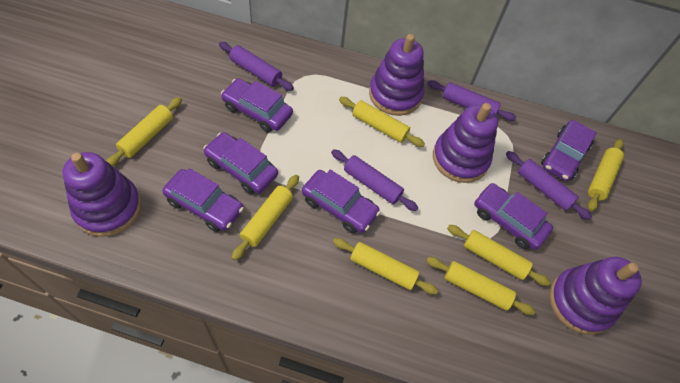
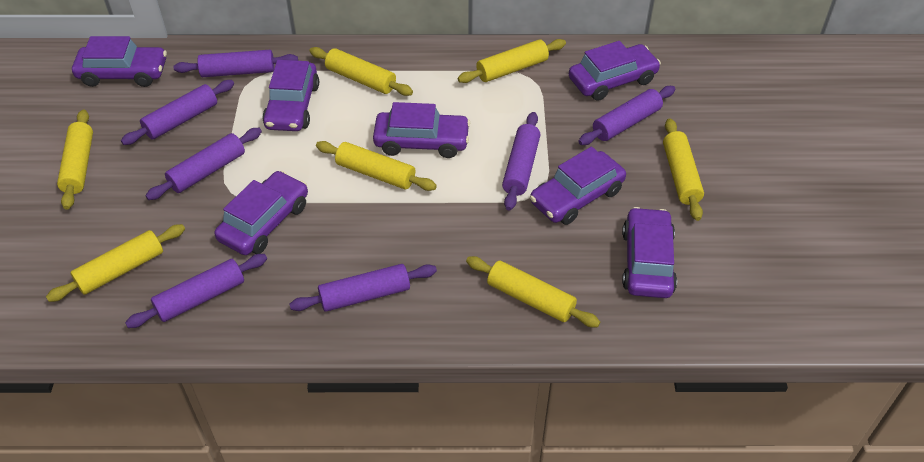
purple car: 6 -> 7
purple rolling pin: 4 -> 7
purple stacking toy: 4 -> 0

